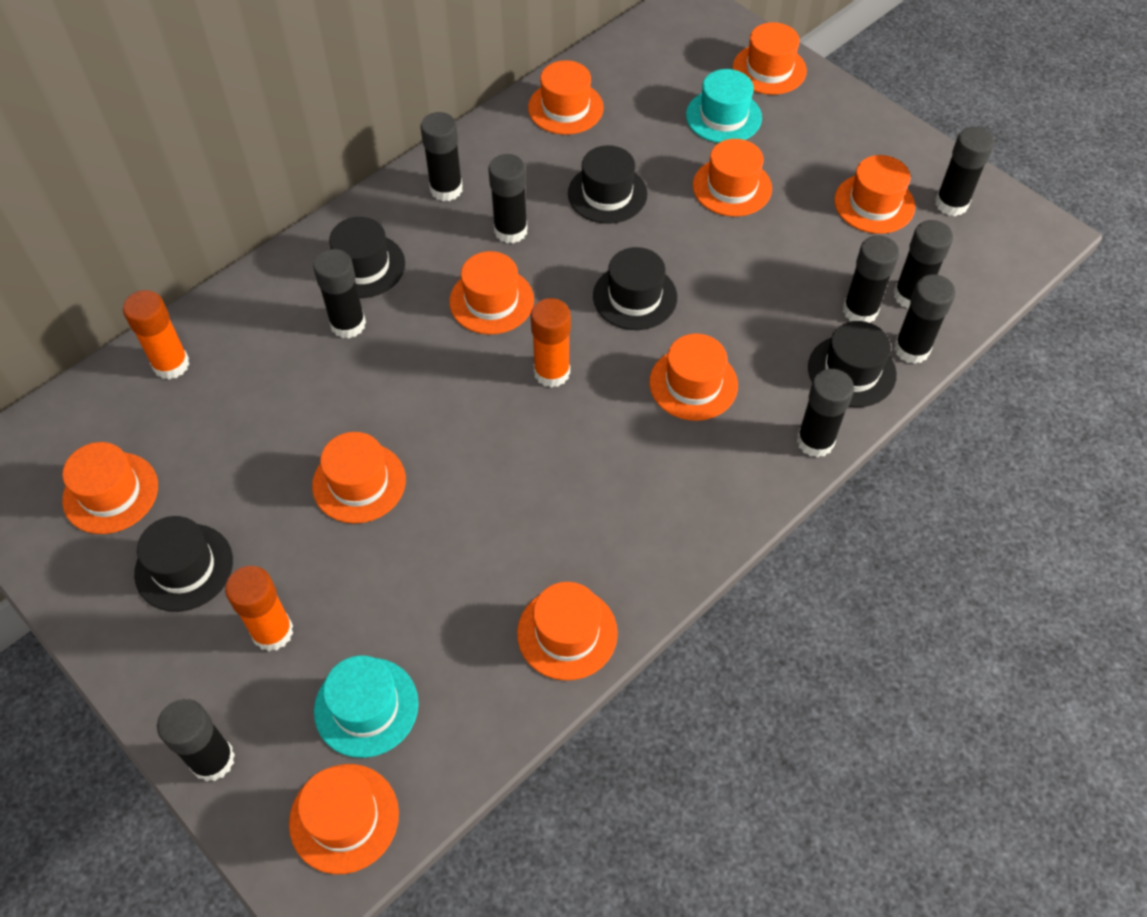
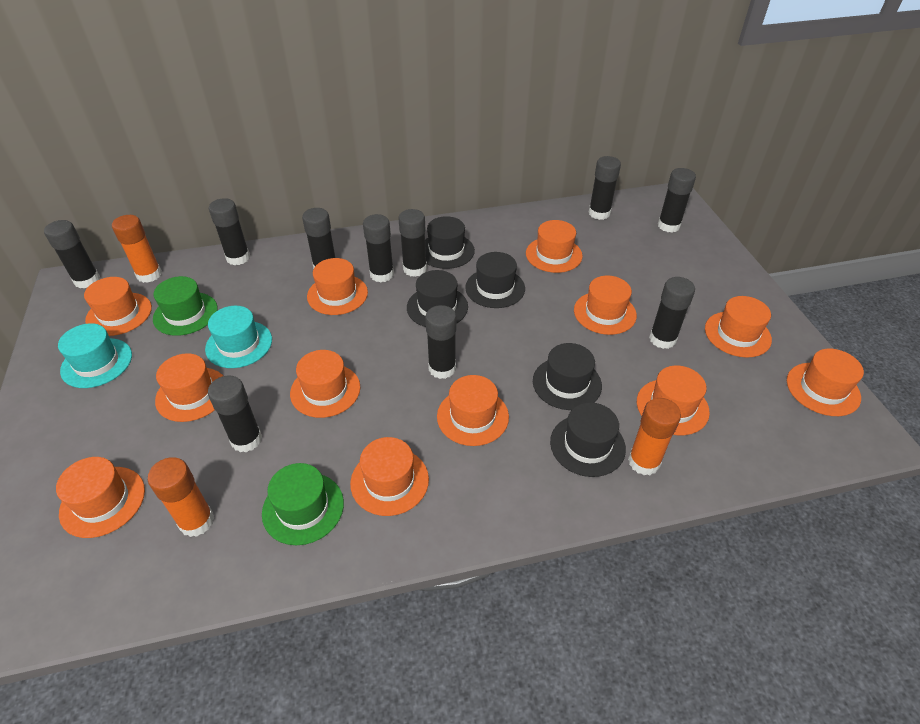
black glue stick: 9 -> 10
green hat: 0 -> 2
orange hat: 10 -> 12

